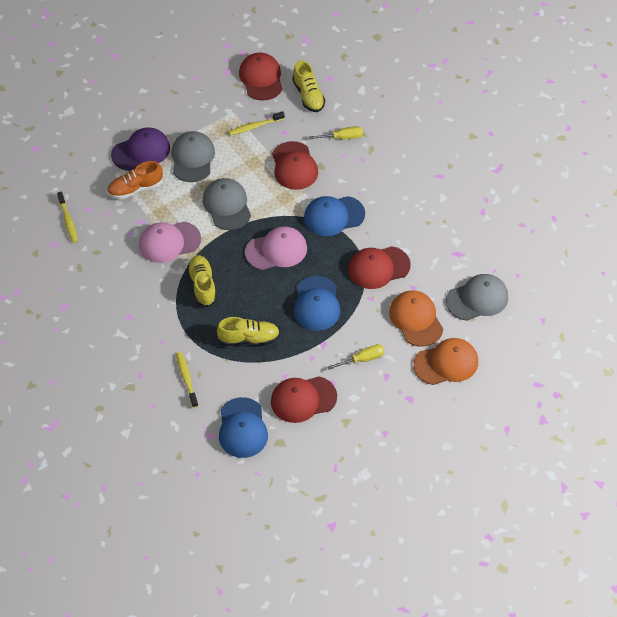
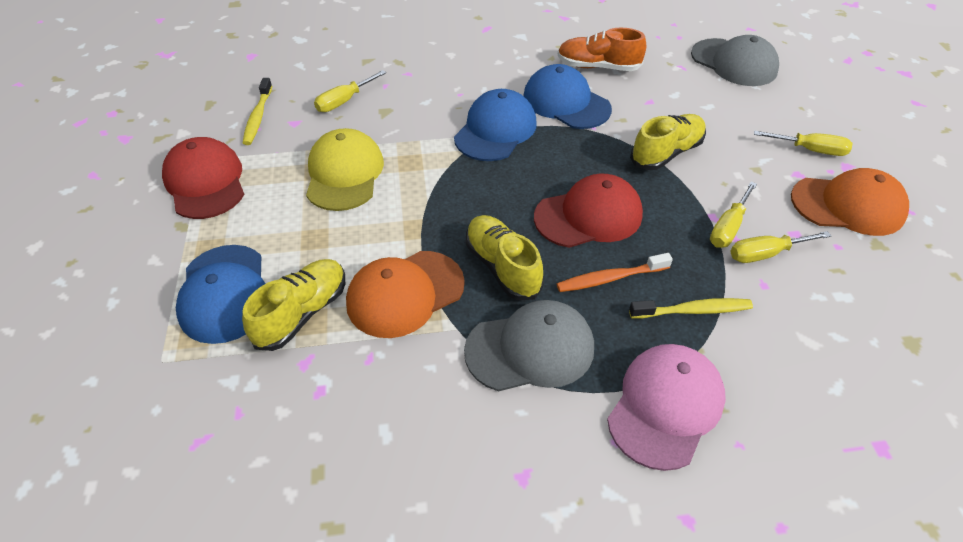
grey cap: 3 -> 2
orange toothbrush: 0 -> 1
pink cap: 2 -> 1
purple cap: 1 -> 0
red cap: 4 -> 2
yellow cap: 0 -> 1
yellow screwdriver: 2 -> 4
yellow toothbrush: 3 -> 2

